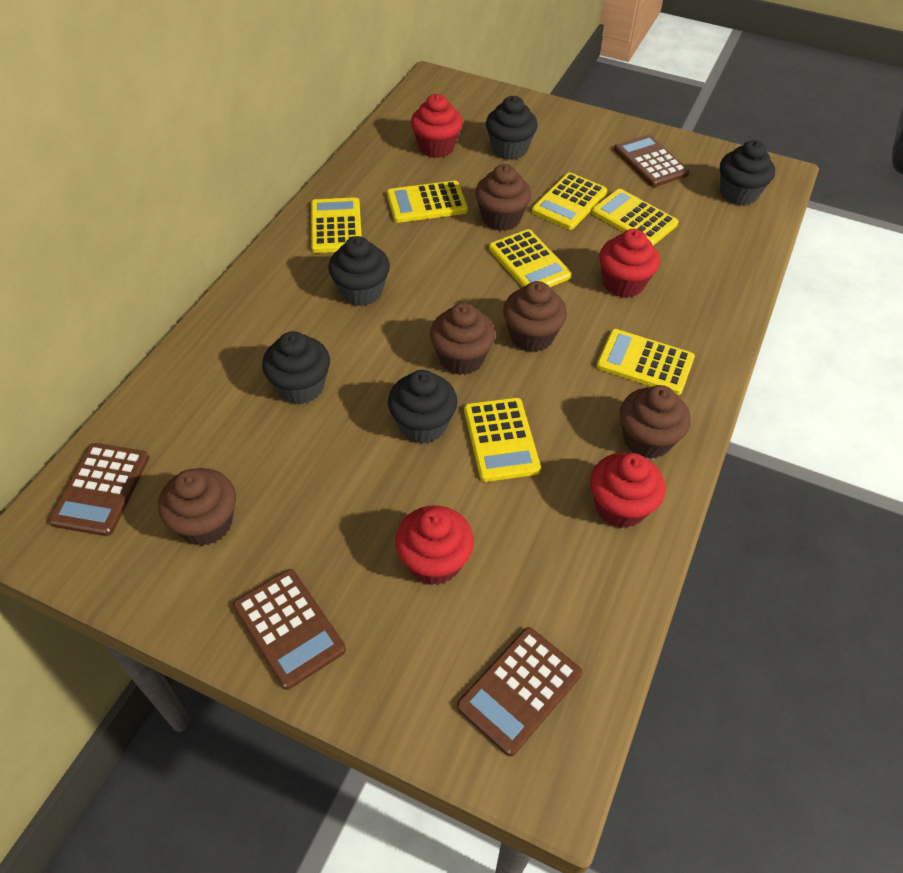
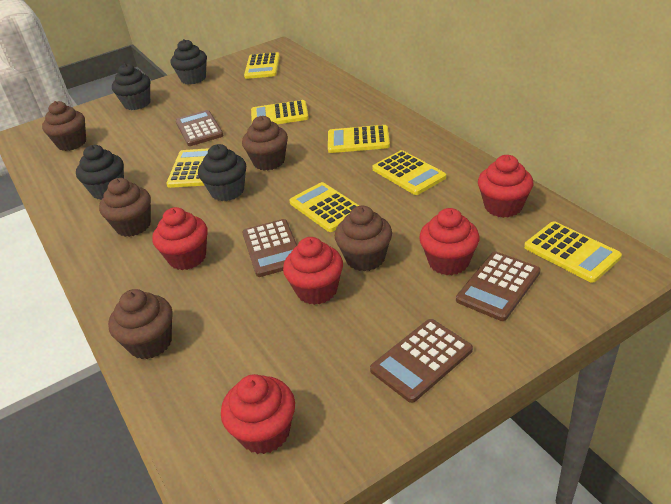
black cupcake: 5 -> 4
red cupcake: 4 -> 5

